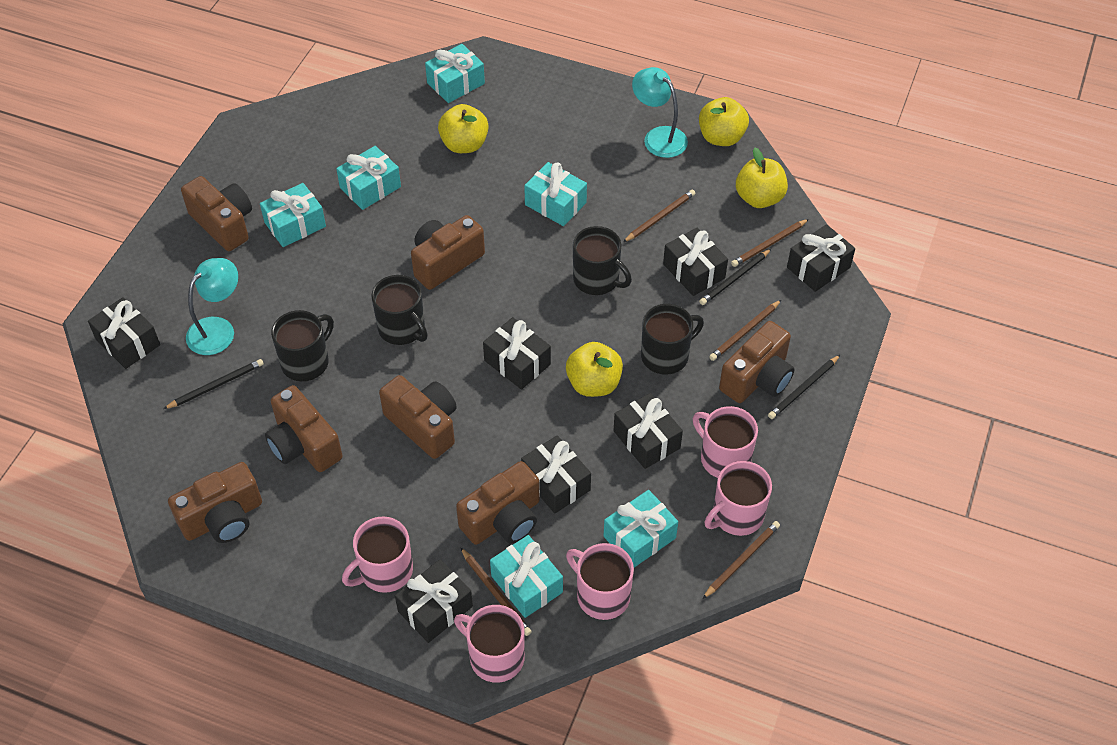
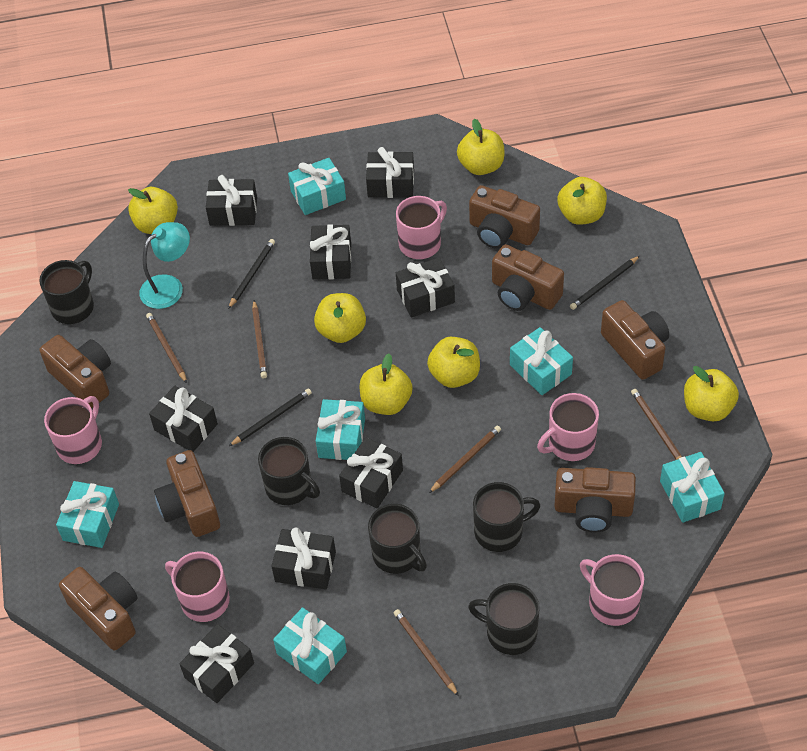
black gift: 7 -> 8
black mug: 4 -> 5
turquoise lamp: 2 -> 1
yellow apple: 4 -> 7

